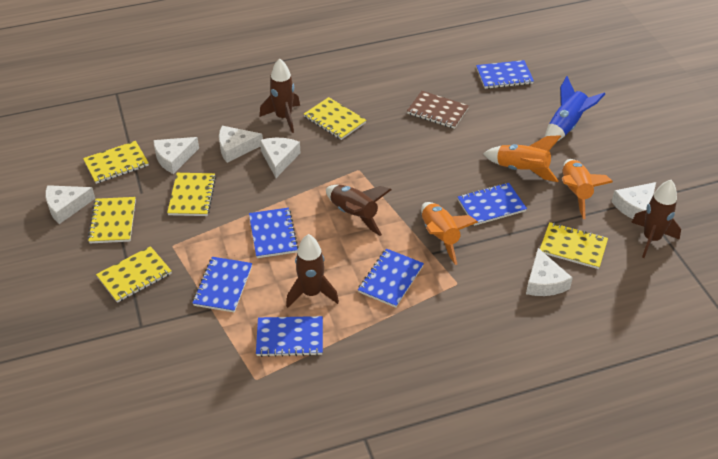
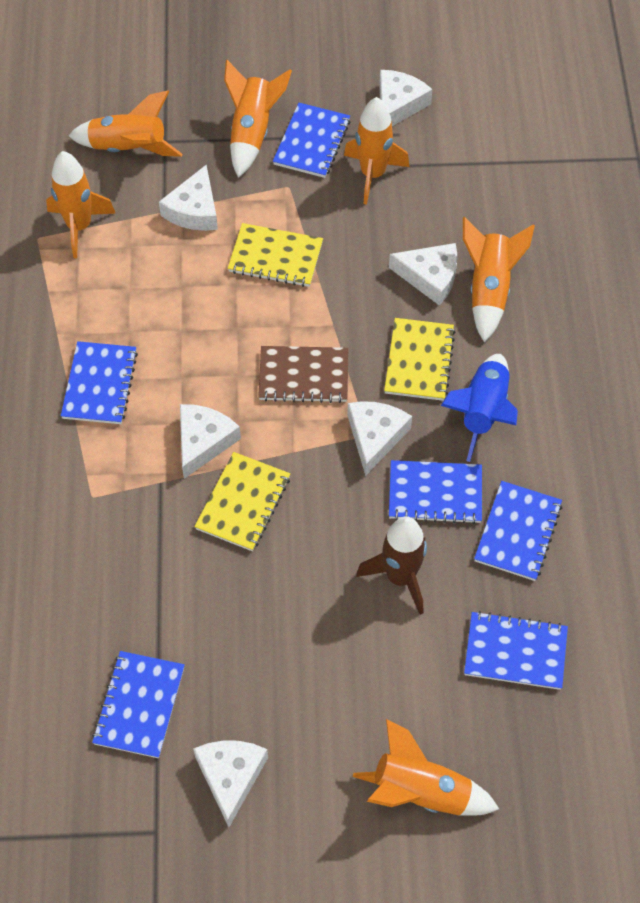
brown rocket: 4 -> 1
orange rocket: 3 -> 6
yellow notebook: 6 -> 3

